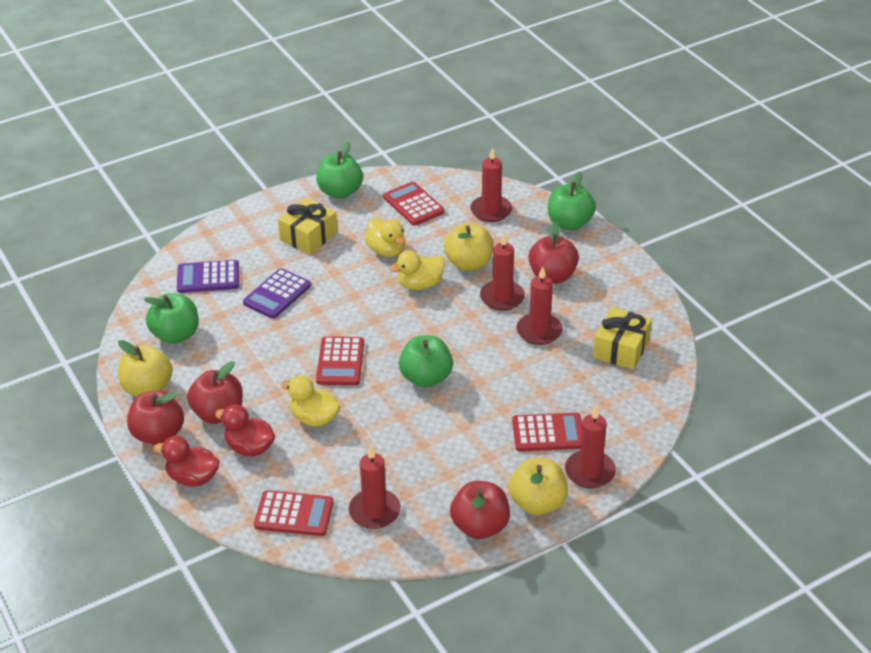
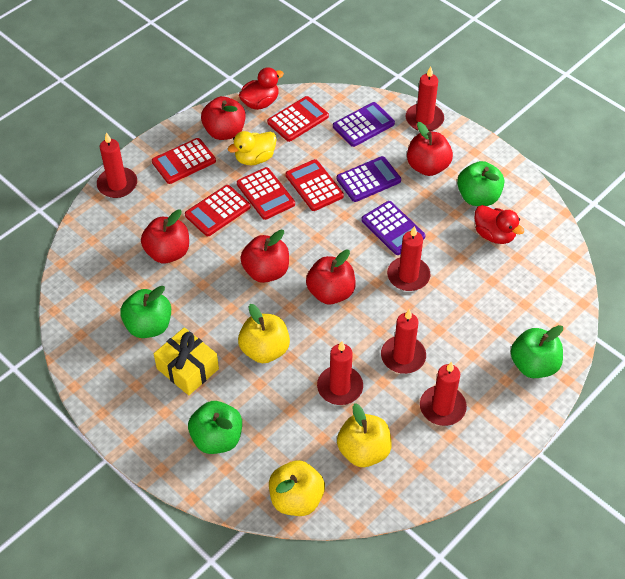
purple calculator: 2 -> 3
red apple: 4 -> 5
red calculator: 4 -> 5
red candle: 5 -> 6
yellow duck: 3 -> 1
yellow gift: 2 -> 1

